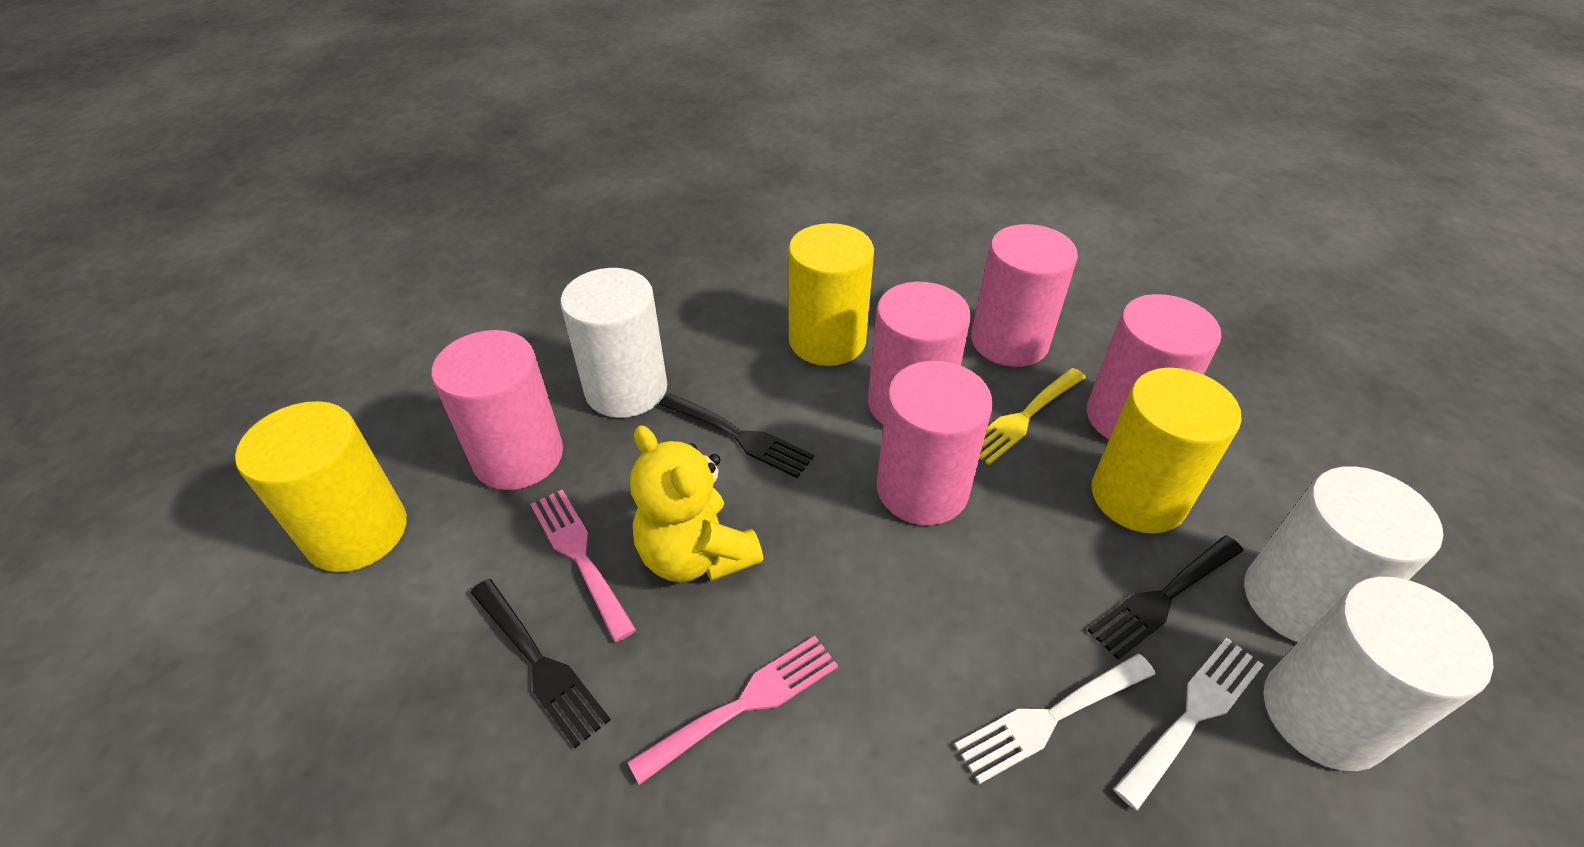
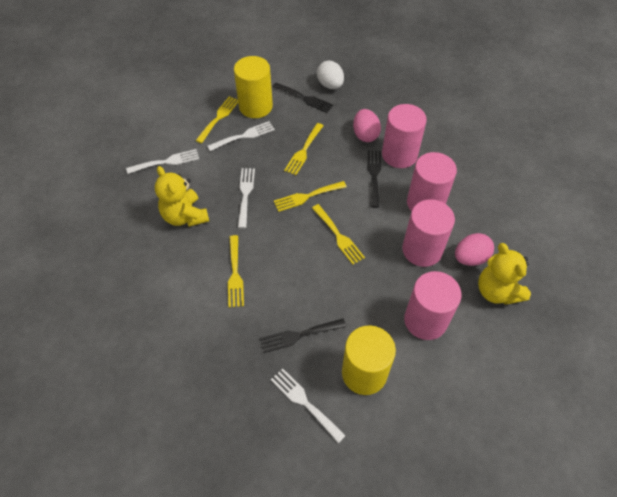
pink cylinder: 5 -> 4
pink egg: 0 -> 2
pink fork: 2 -> 0
white cylinder: 3 -> 0
white egg: 0 -> 1
white fork: 2 -> 4
yellow cylinder: 3 -> 2
yellow fork: 1 -> 5
yellow teddy bear: 1 -> 2

